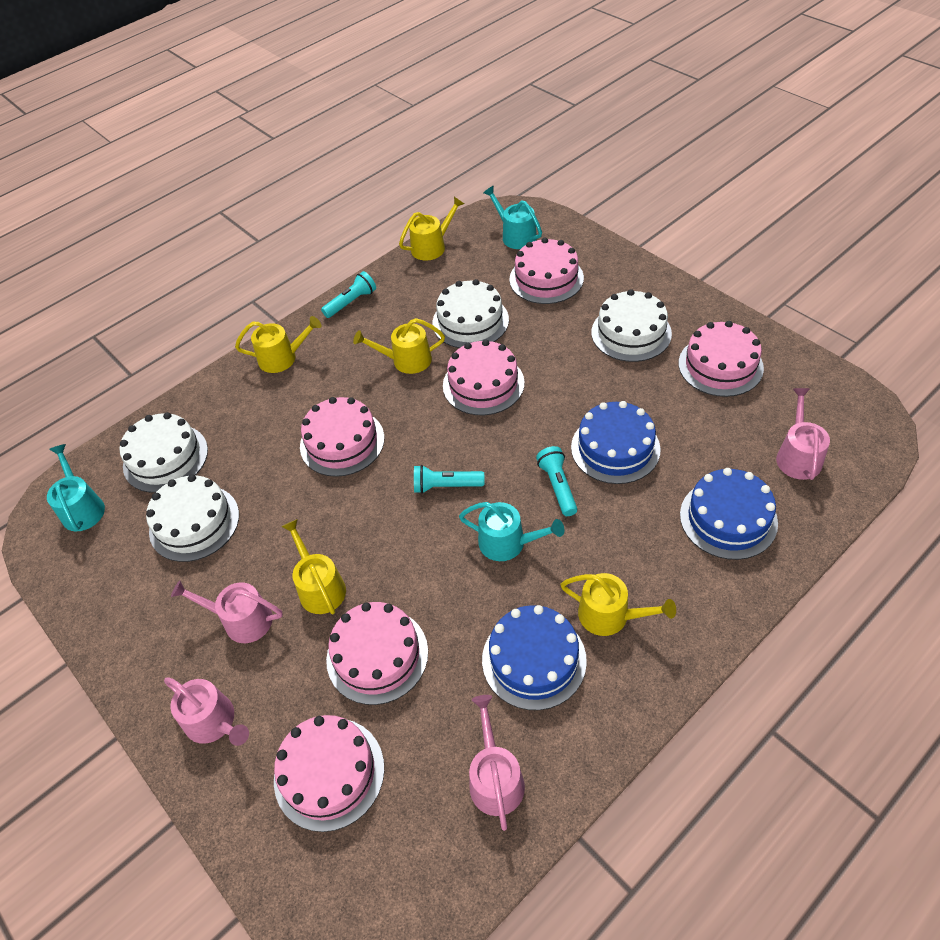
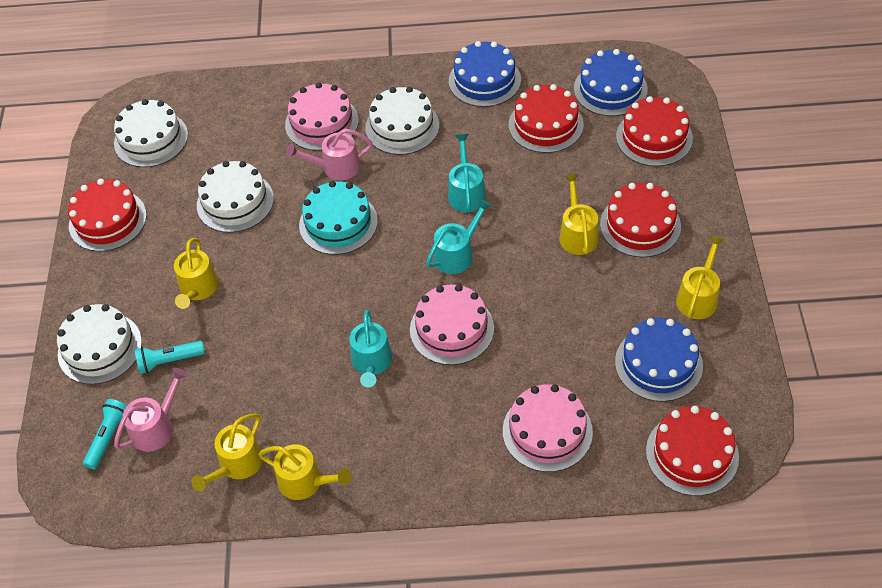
pink cake: 6 -> 3
pink watering can: 4 -> 2
red cake: 0 -> 5
turquoise cake: 0 -> 1
turquoise flashlight: 3 -> 2

